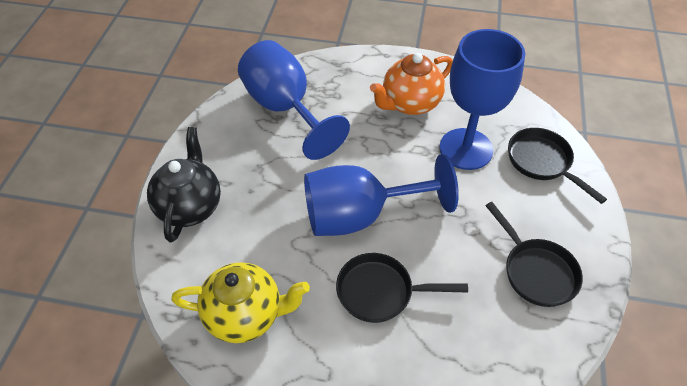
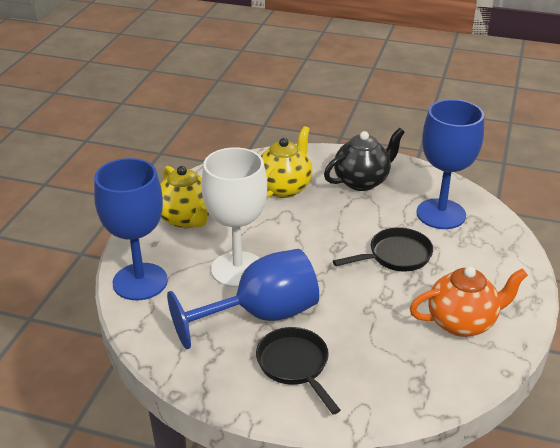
black pan: 3 -> 2
white goblet: 0 -> 1
yellow teapot: 1 -> 2

